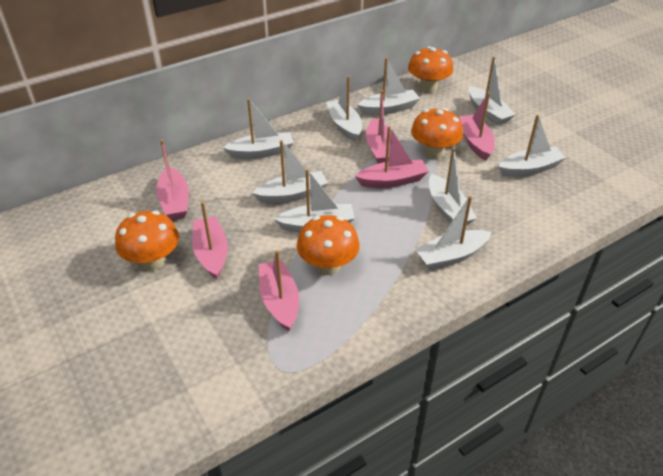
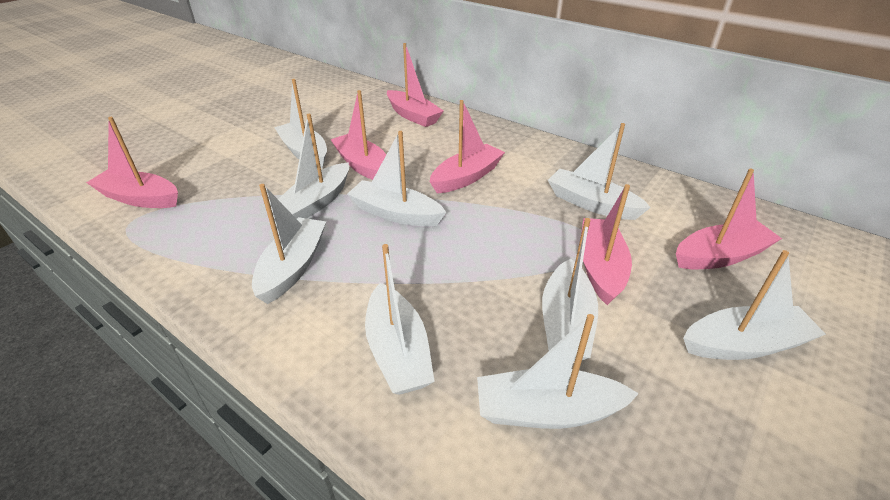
orange mushroom: 4 -> 0

